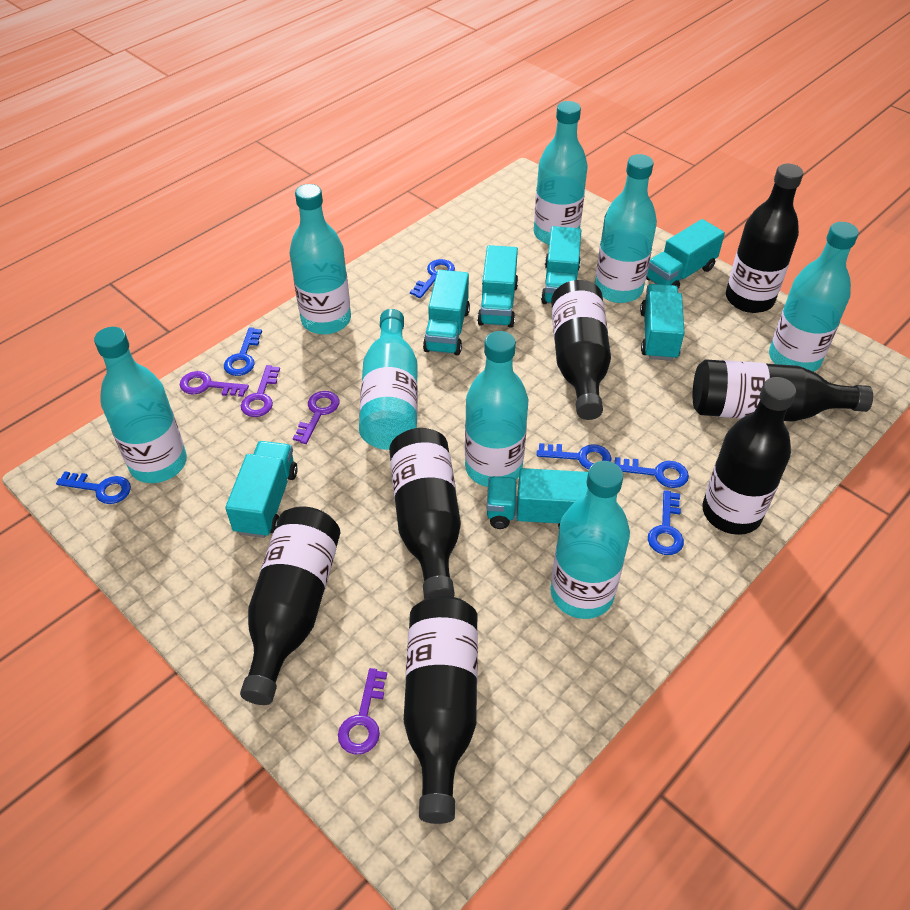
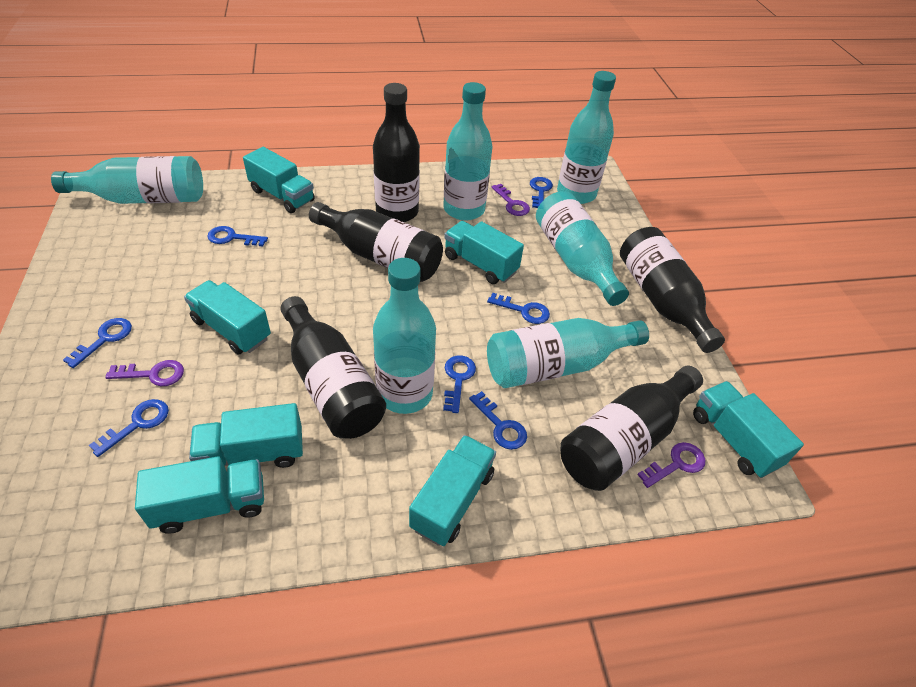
black bottle: 7 -> 5
blue key: 6 -> 7
purple key: 4 -> 3
turquoise bottle: 8 -> 6

